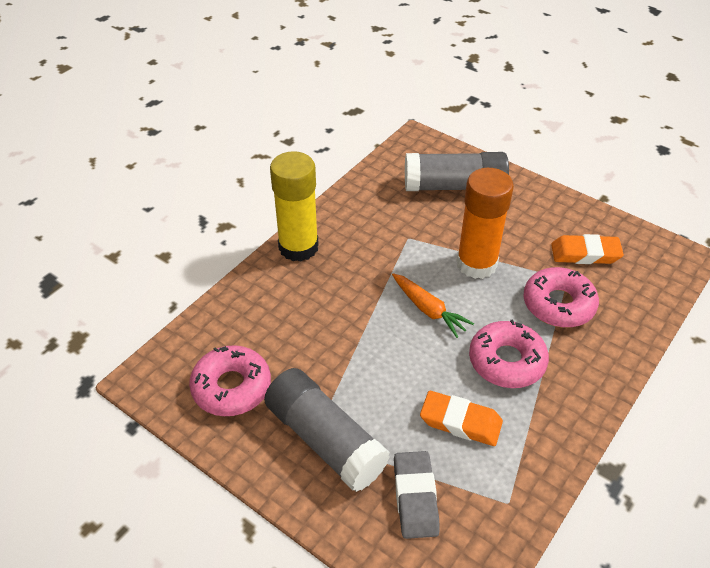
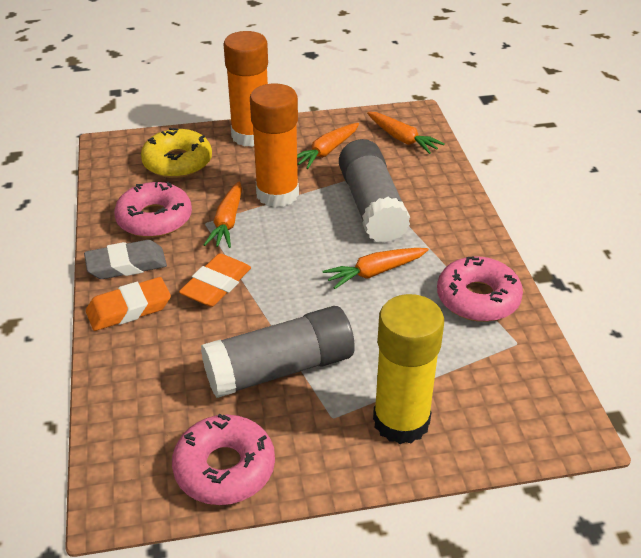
orange carrot: 1 -> 4
orange glue stick: 1 -> 2
yellow donut: 0 -> 1

